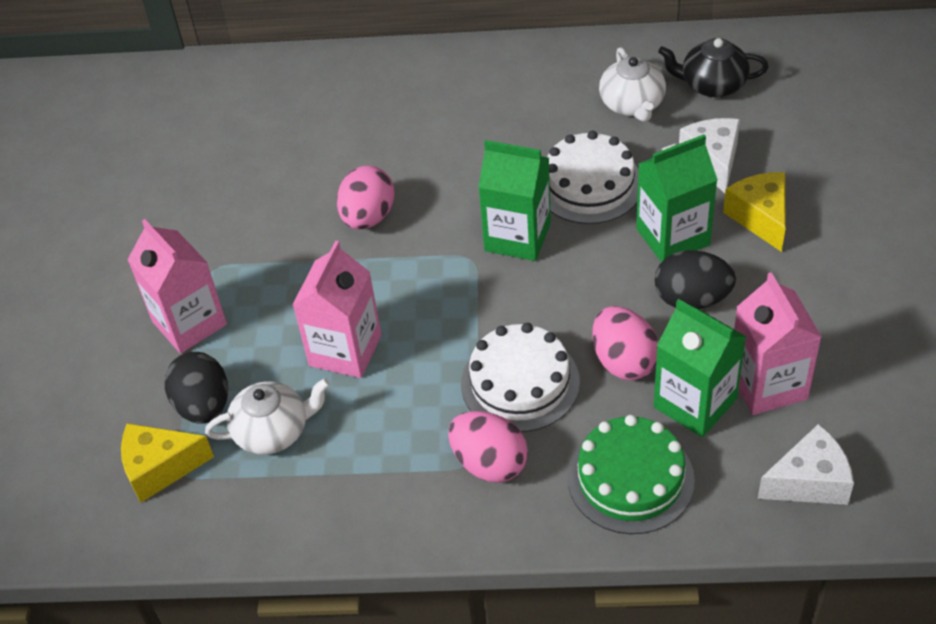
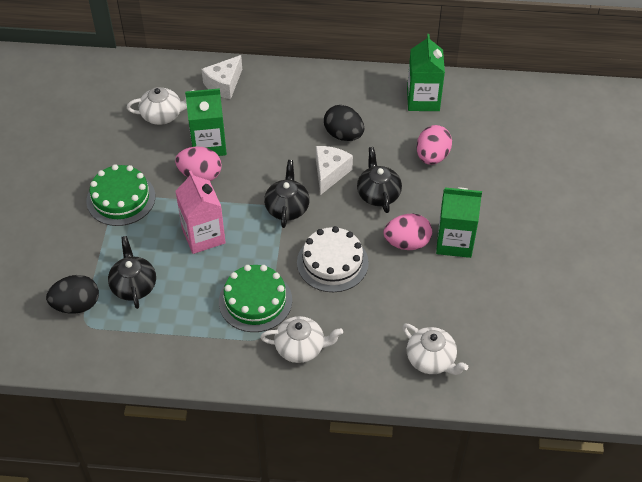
black teapot: 1 -> 3
green cake: 1 -> 2
pink carton: 3 -> 1
white cake: 2 -> 1
white teapot: 2 -> 3
yellow cheese: 2 -> 0

